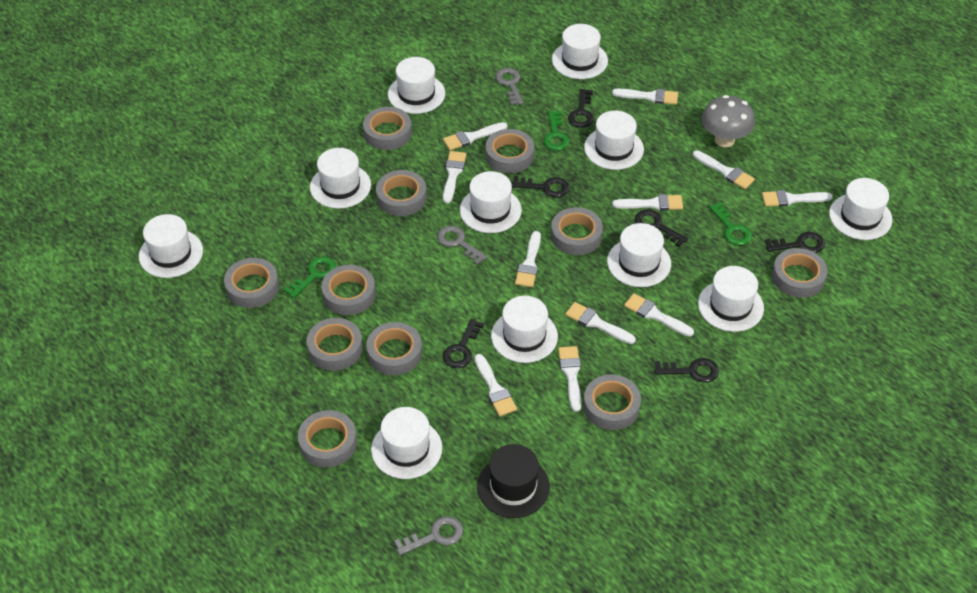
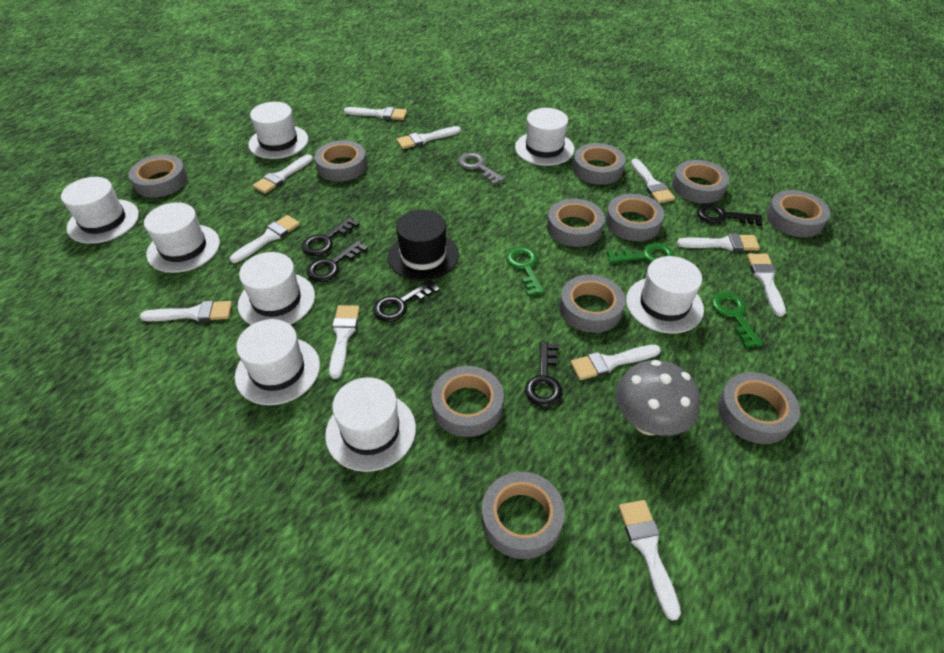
black key: 6 -> 5
grey key: 3 -> 1
white hat: 11 -> 8

